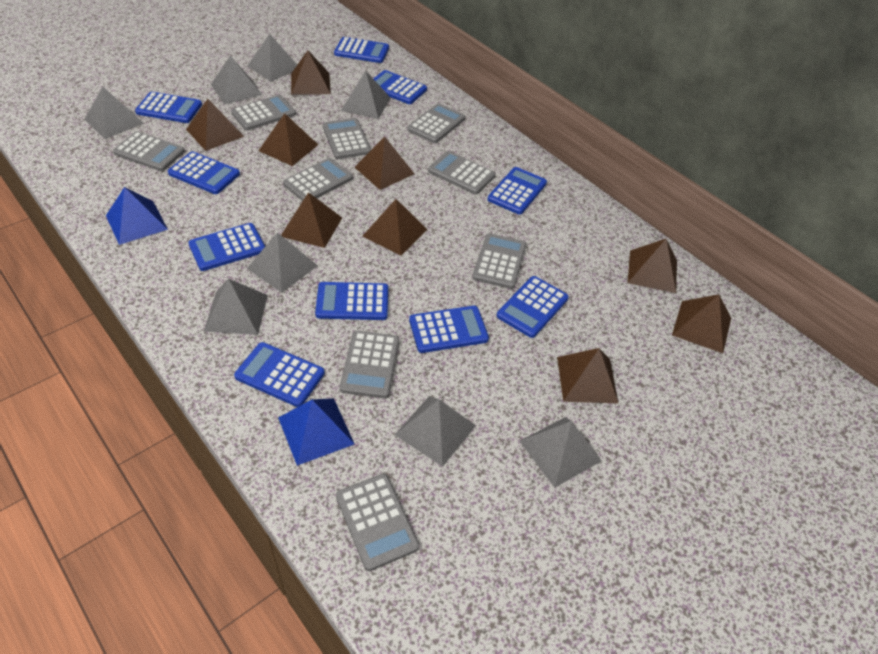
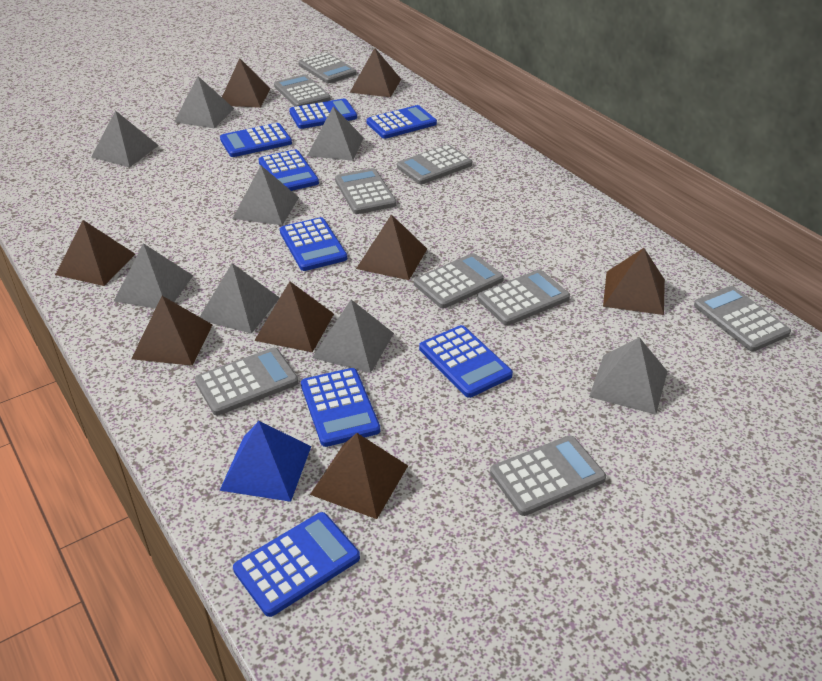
blue calculator: 10 -> 8
blue pyramid: 2 -> 1
brown pyramid: 9 -> 8

